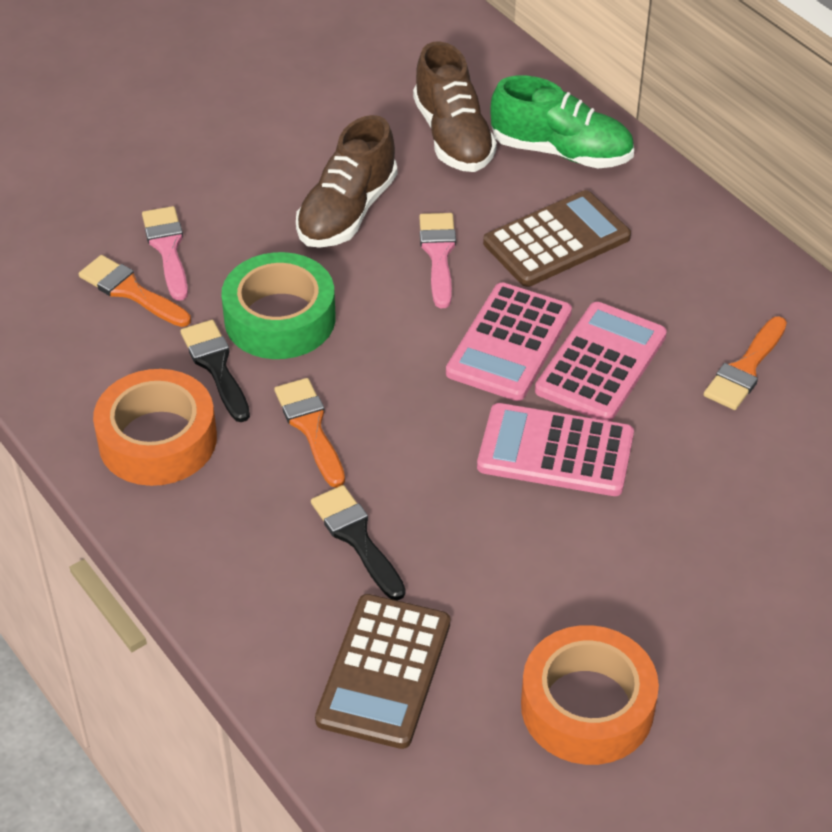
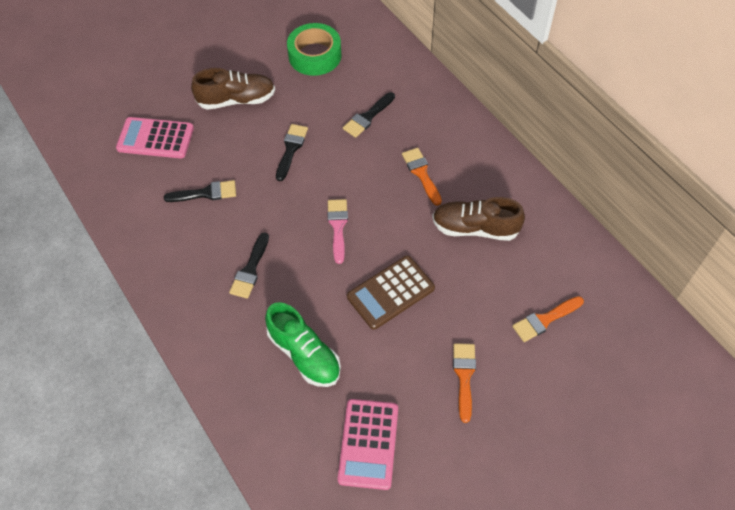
black brush: 2 -> 4
brown calculator: 2 -> 1
orange tape: 2 -> 0
pink brush: 2 -> 1
pink calculator: 3 -> 2

